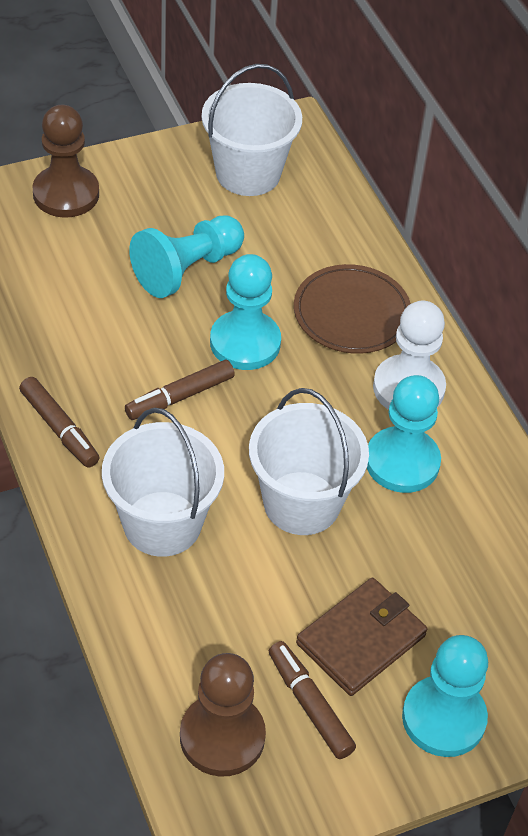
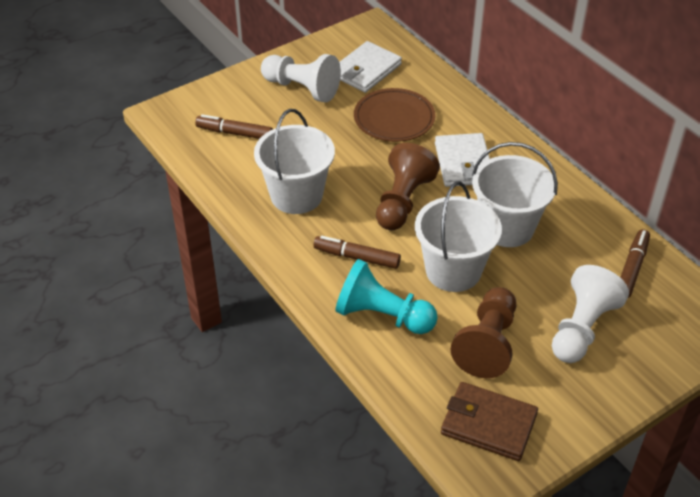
turquoise pawn: 4 -> 1
white pawn: 1 -> 2
white wallet: 0 -> 2

